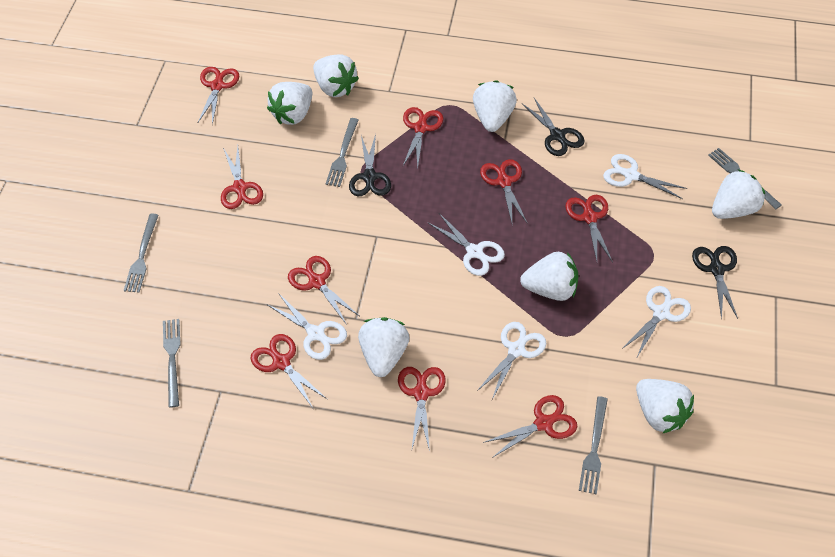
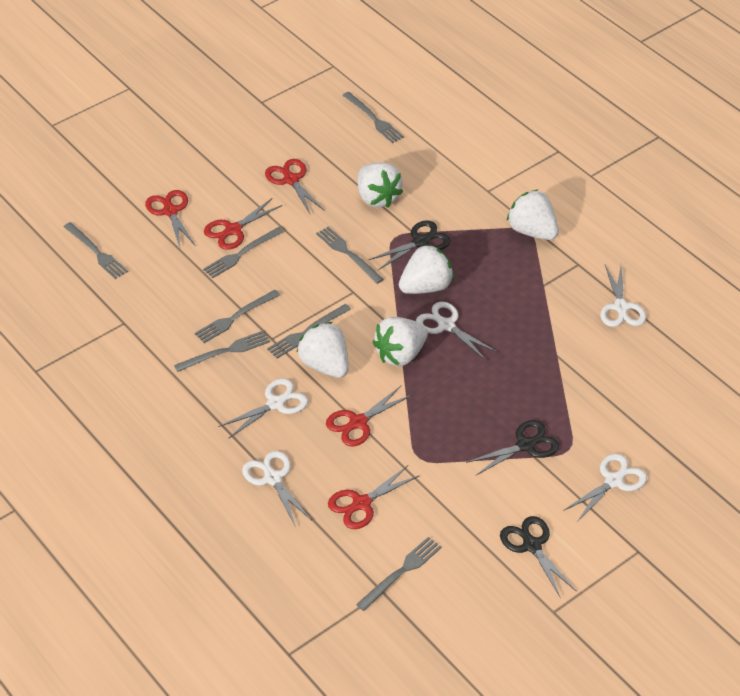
grey fork: 5 -> 8
red scissors: 9 -> 5
white strawberry: 7 -> 5

